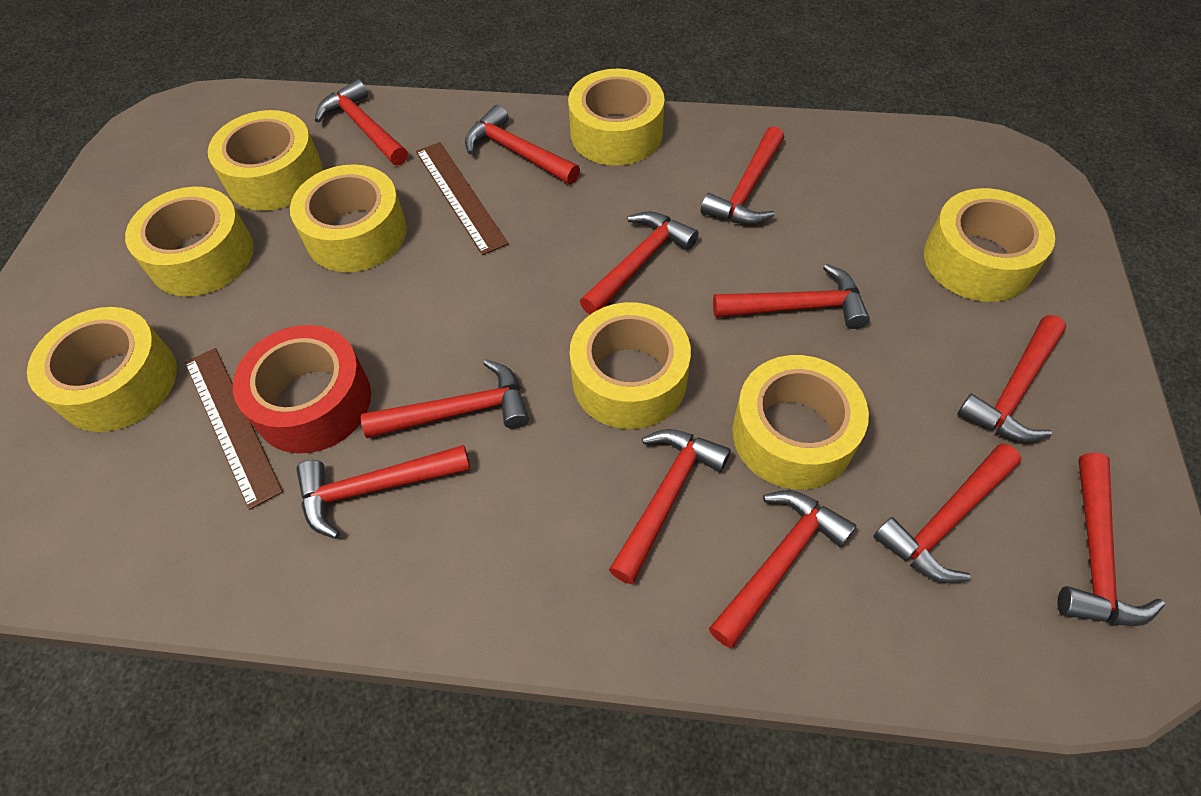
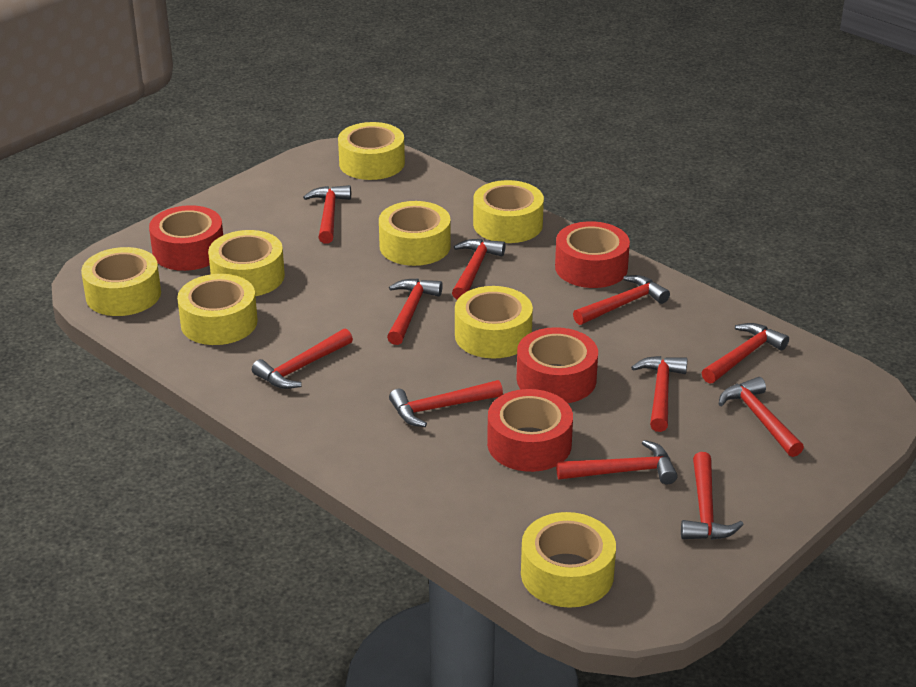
brown ruler: 2 -> 0
red hammer: 12 -> 11
red tape: 1 -> 4

